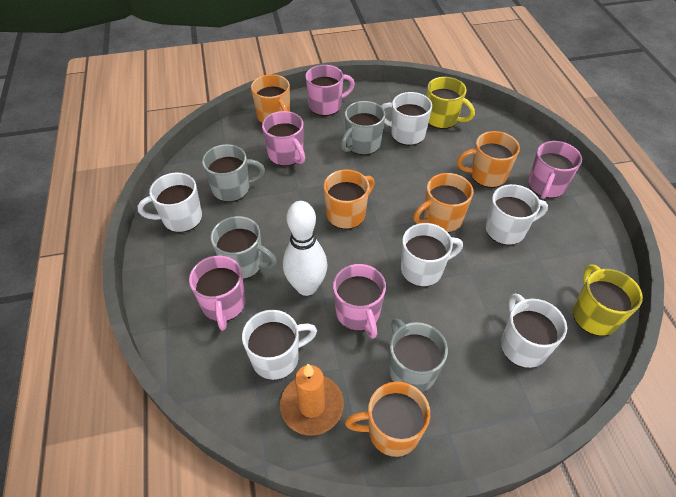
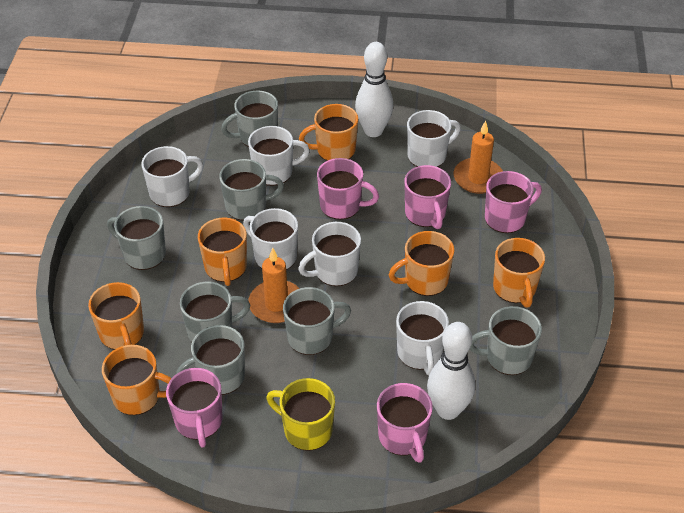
grey mug: 4 -> 7
orange candle: 1 -> 2
orange mug: 5 -> 6
white bowling pin: 1 -> 2
yellow mug: 2 -> 1

